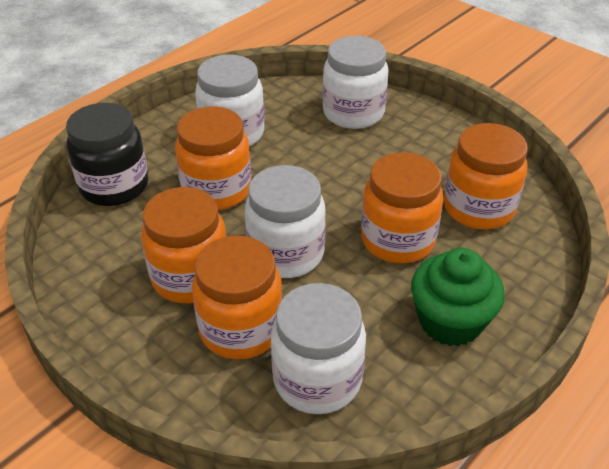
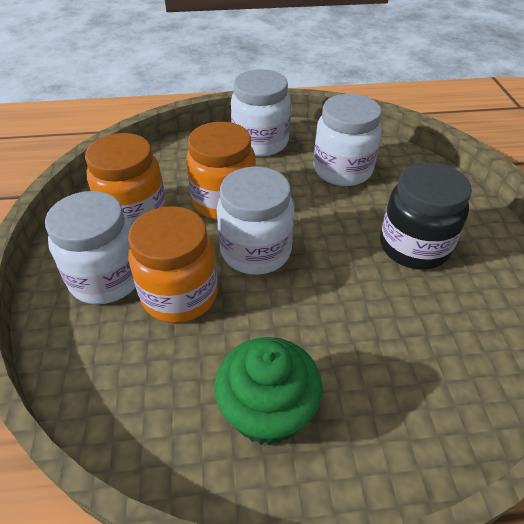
orange jar: 5 -> 3

